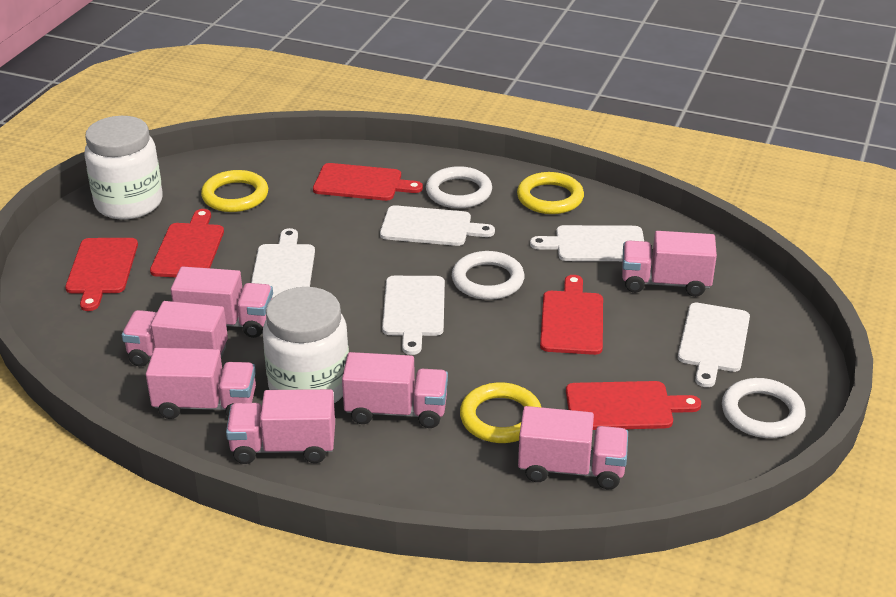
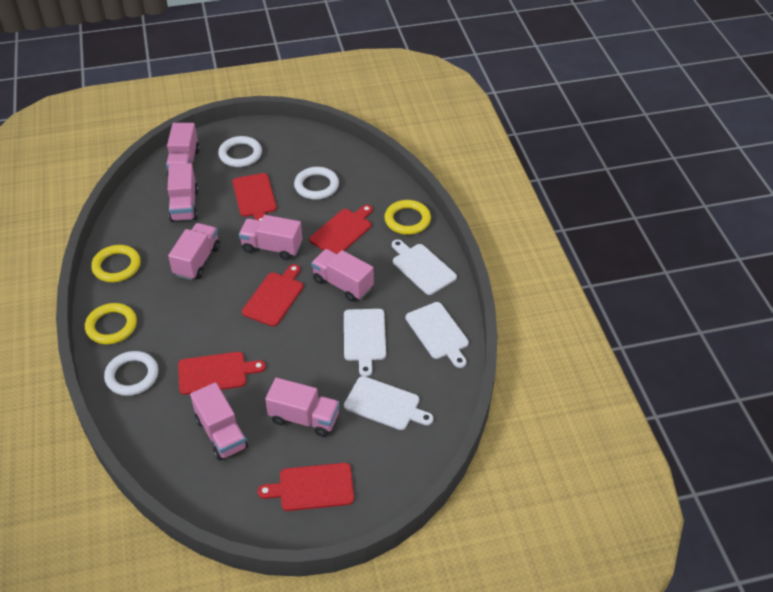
white cutting board: 5 -> 4
white jar: 2 -> 0

